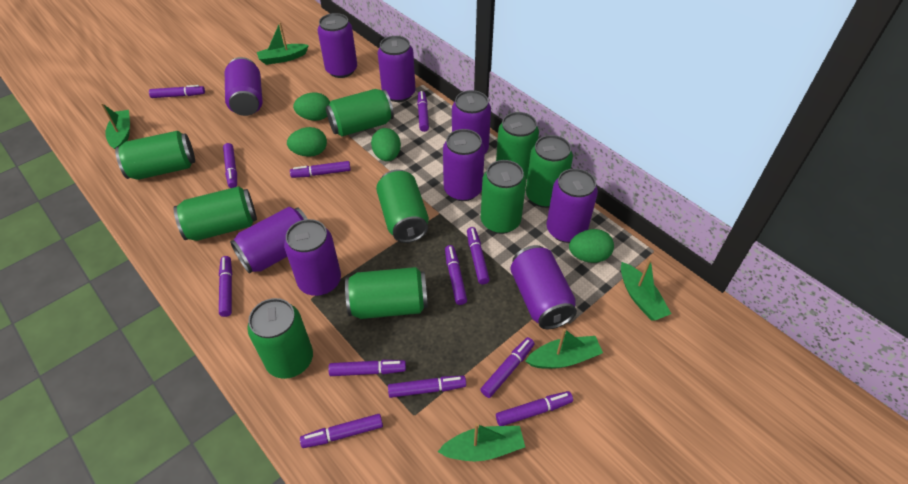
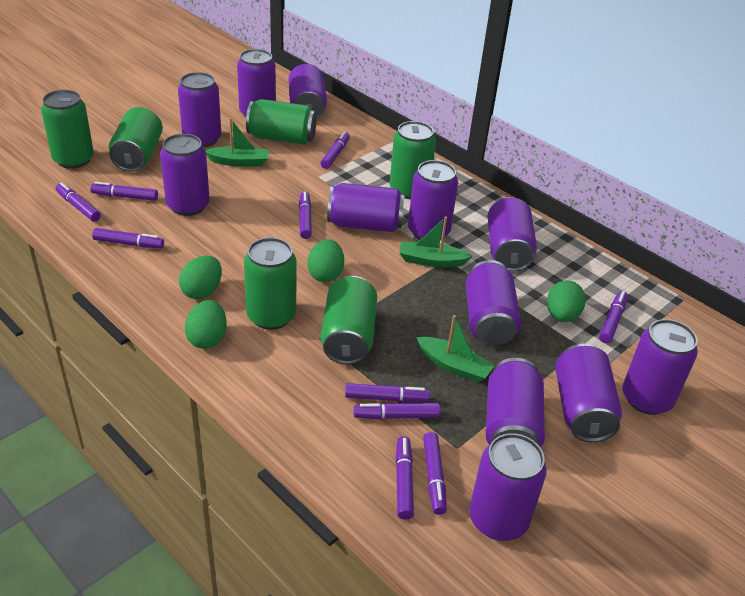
green boat: 5 -> 3
green can: 9 -> 6
purple can: 9 -> 12
purple marker: 12 -> 10

